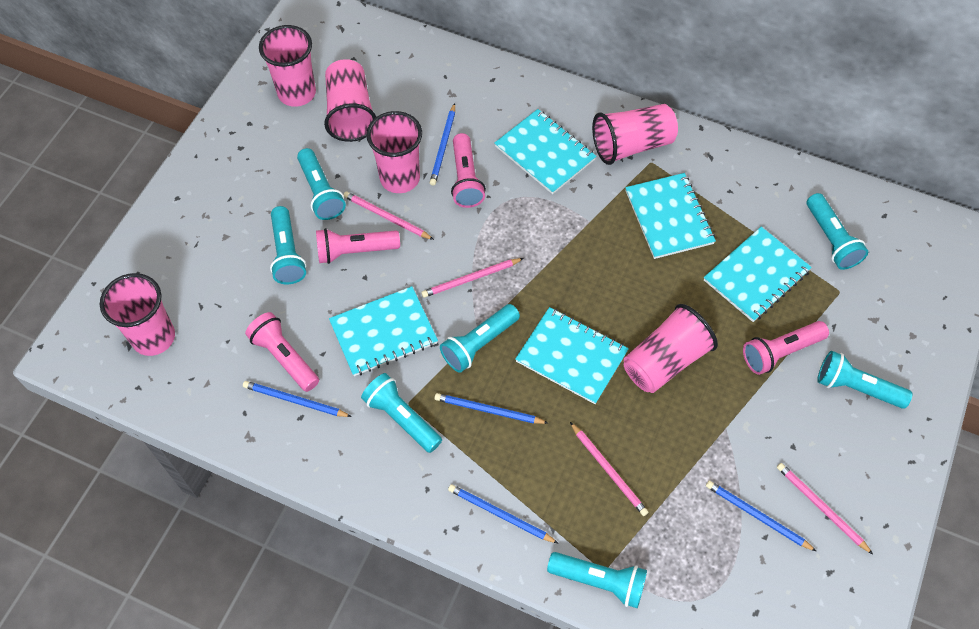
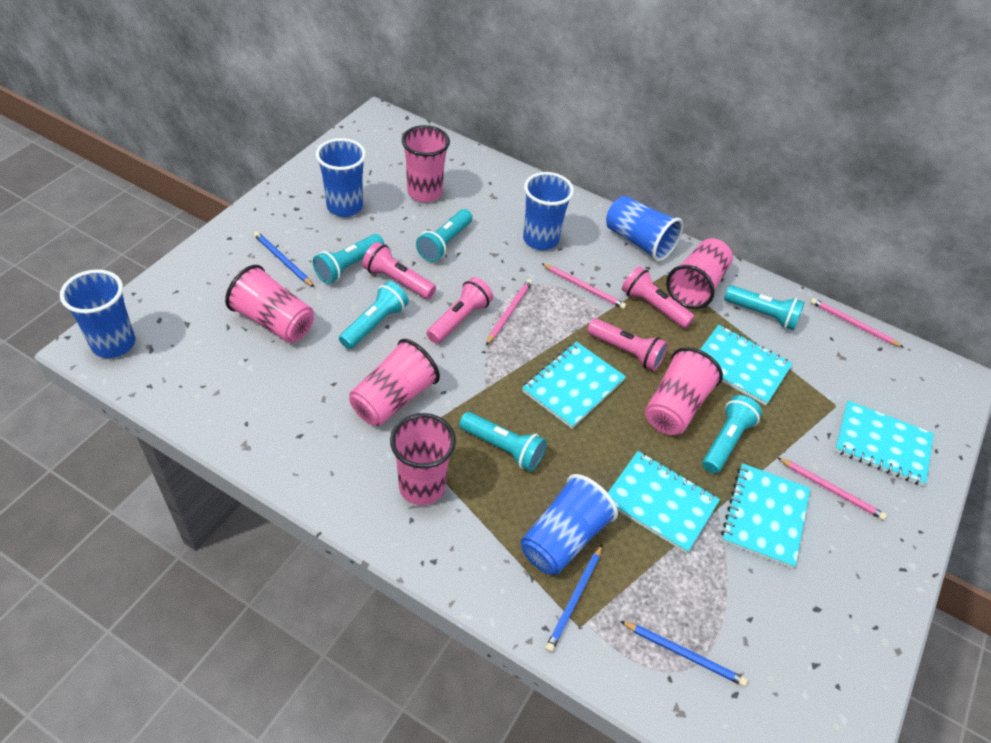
blue cup: 0 -> 5
blue pencil: 5 -> 3
turquoise flashlight: 7 -> 6

